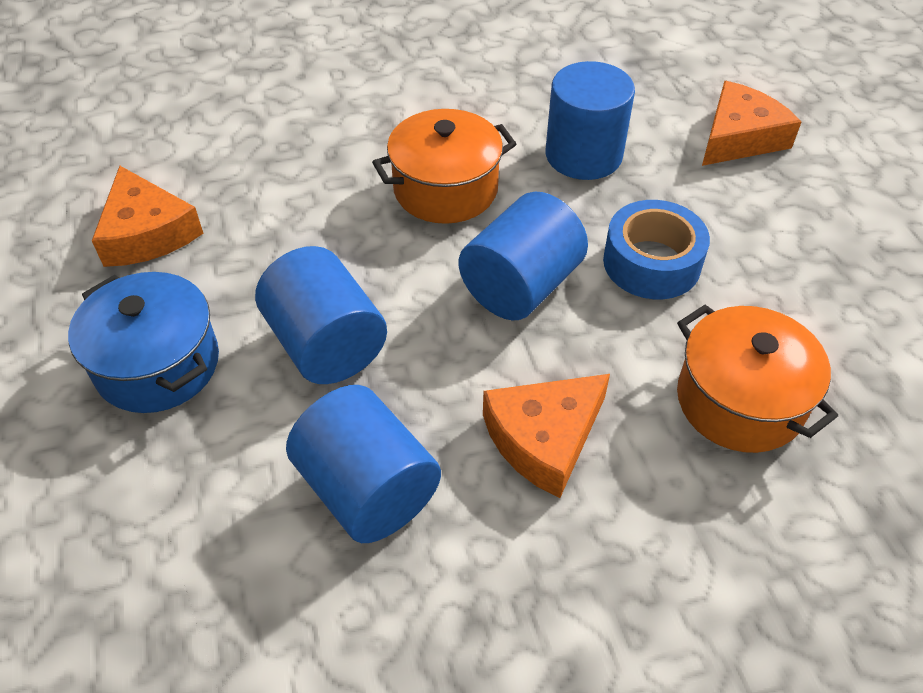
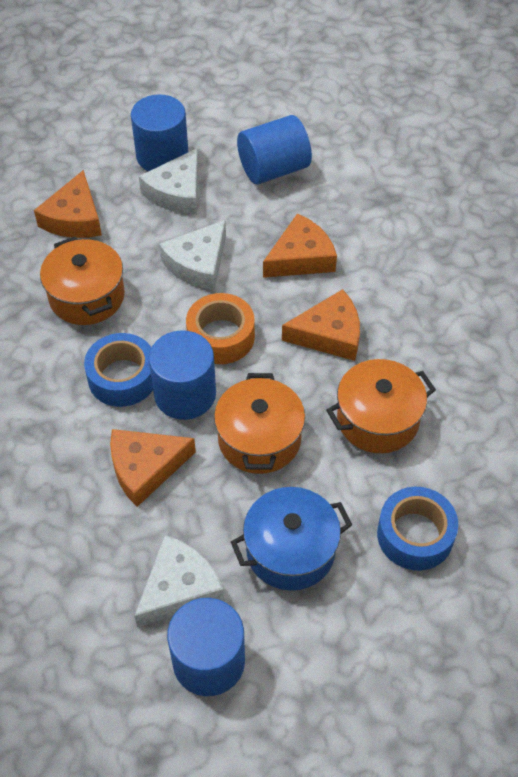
blue tape: 1 -> 2
orange cheese: 3 -> 4
orange pot: 2 -> 3
orange tape: 0 -> 1
white cheese: 0 -> 3

